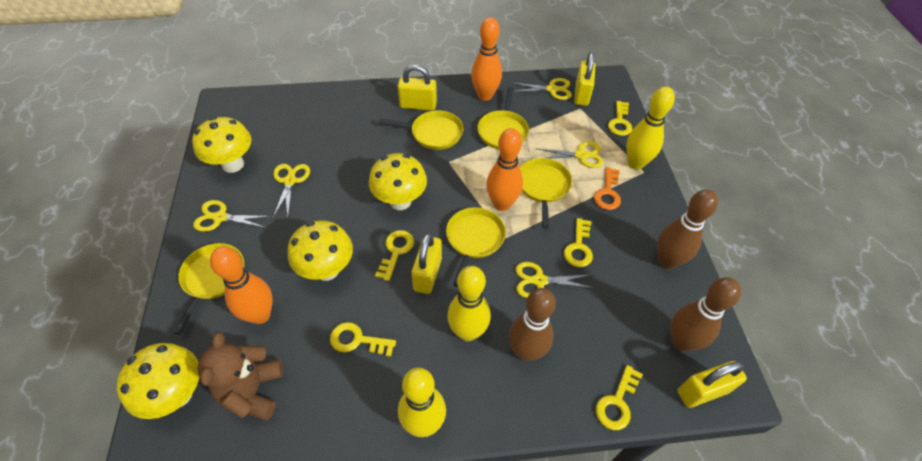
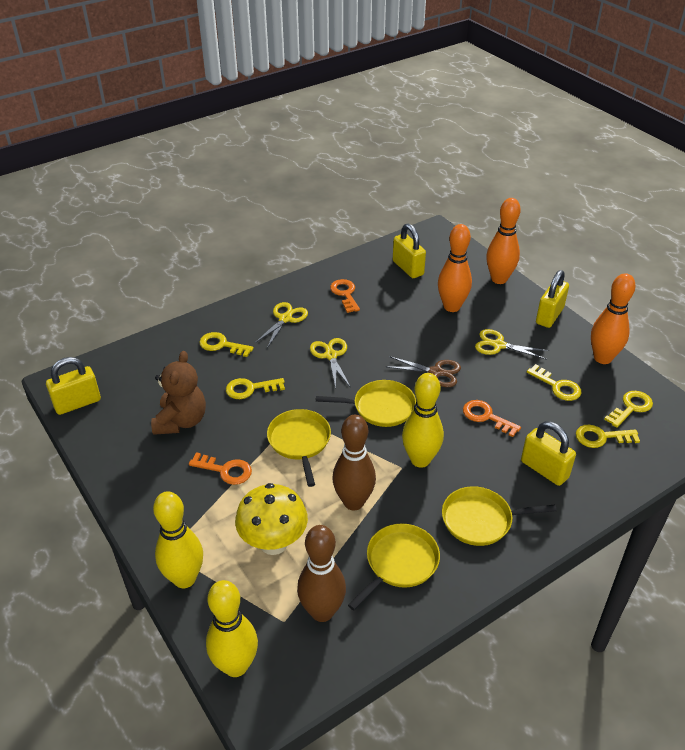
brown bowling pin: 3 -> 2
brown scissors: 0 -> 1
orange key: 1 -> 3
yellow mushroom: 4 -> 1
yellow pan: 5 -> 4
yellow scissors: 5 -> 3

